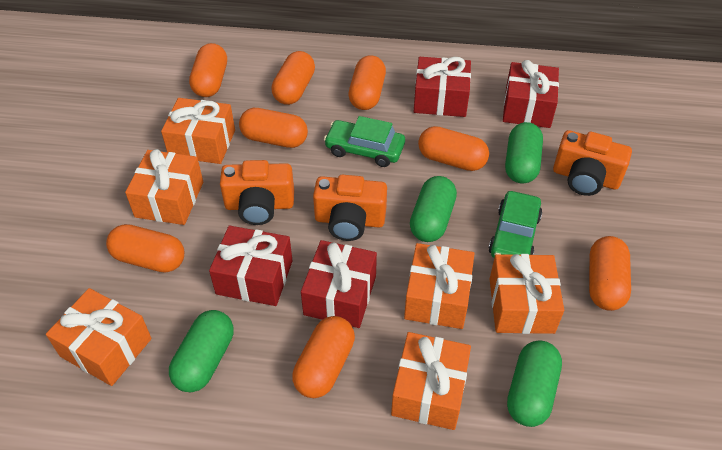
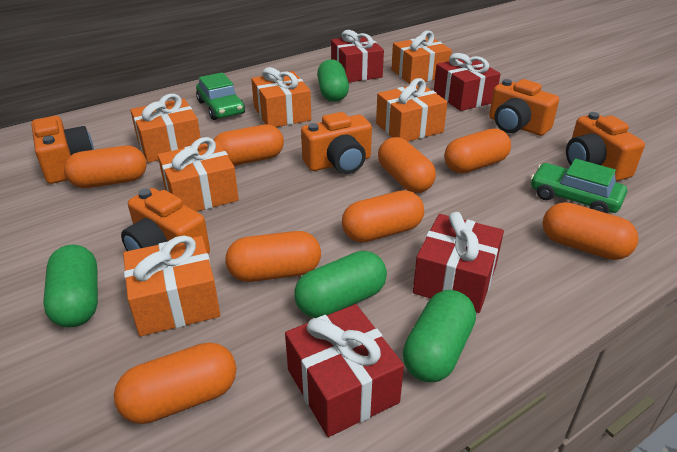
orange camera: 3 -> 5

